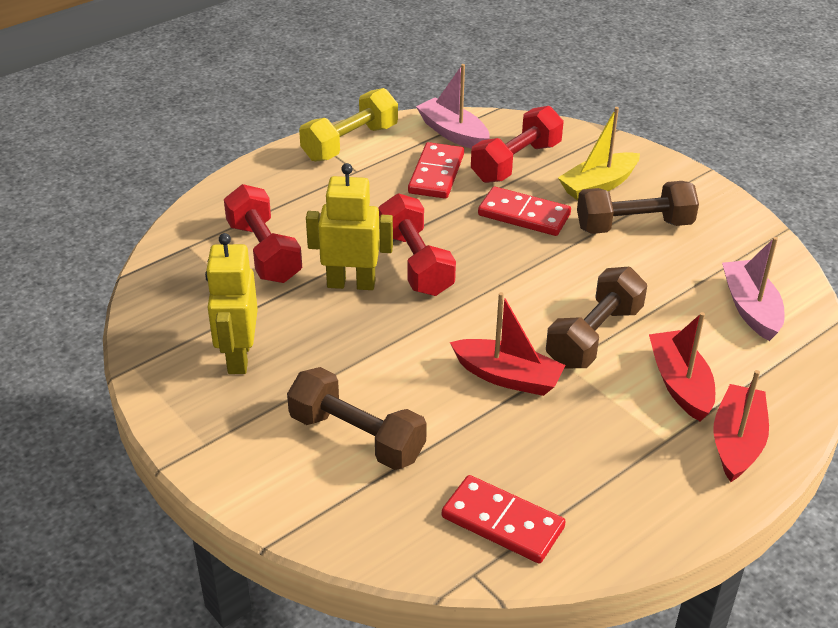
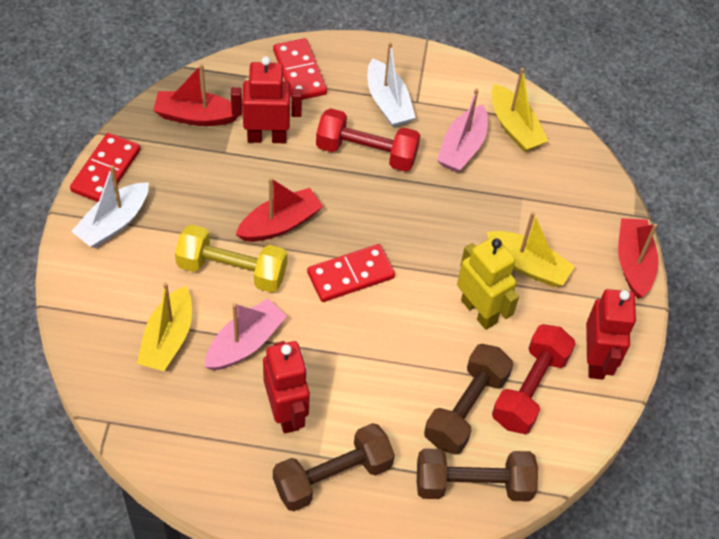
red dumbbell: 3 -> 2
red robot: 0 -> 3
white boat: 0 -> 2
yellow boat: 1 -> 3
yellow robot: 2 -> 1

